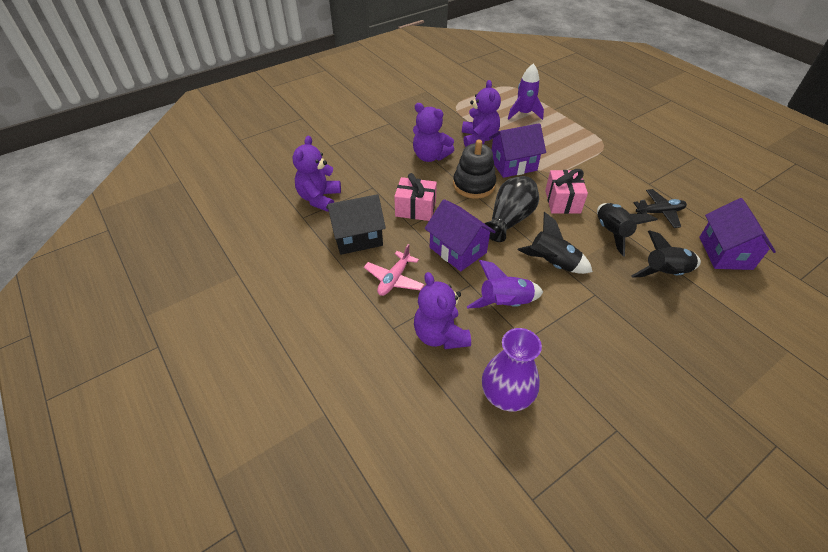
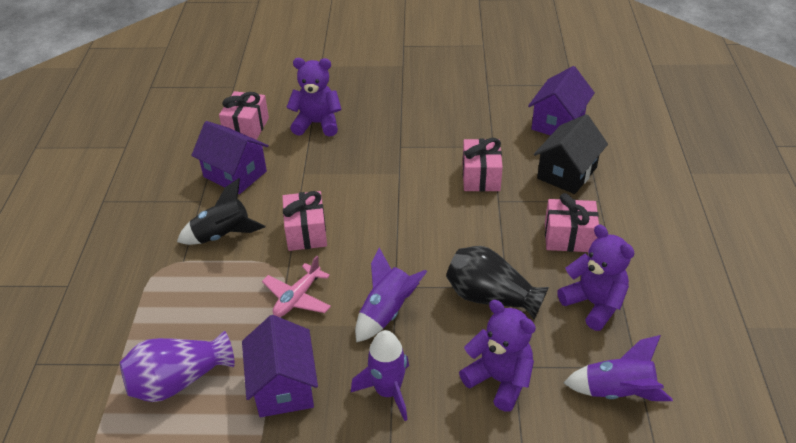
black plane: 1 -> 0
black rocket: 3 -> 1
black stacking toy: 1 -> 0
pink gift: 2 -> 4
purple rocket: 2 -> 3
purple teddy bear: 4 -> 3

